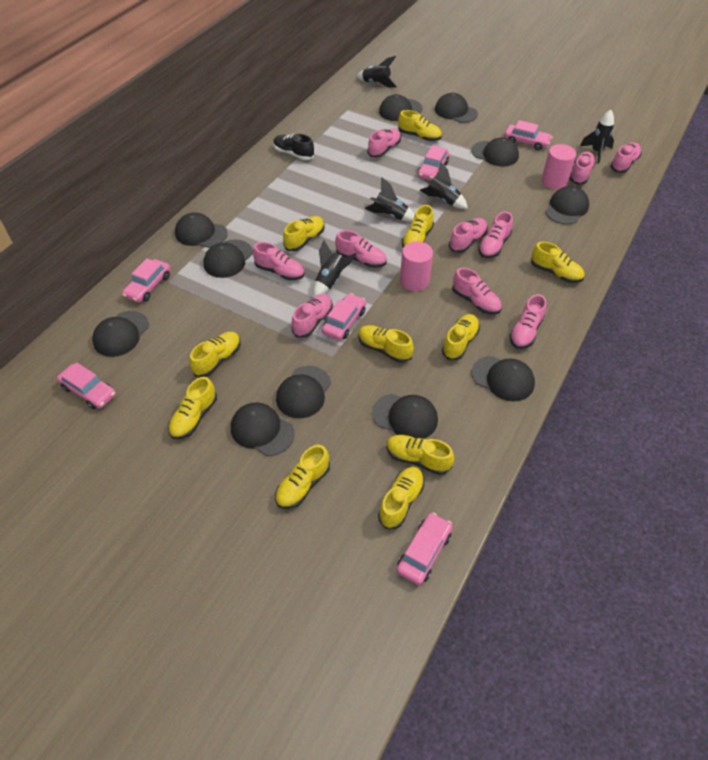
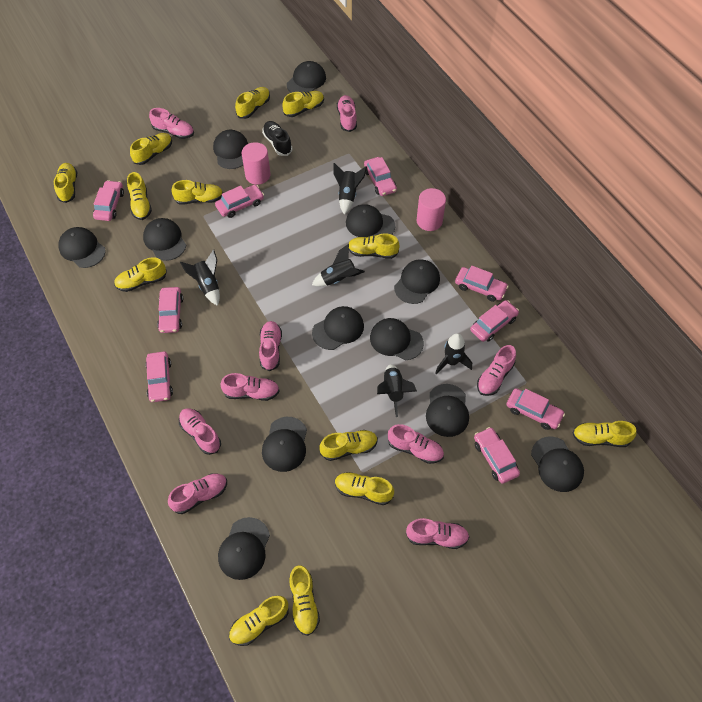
black cap: 11 -> 12
pink car: 6 -> 9
pink shoe: 10 -> 9
yellow shoe: 11 -> 13

